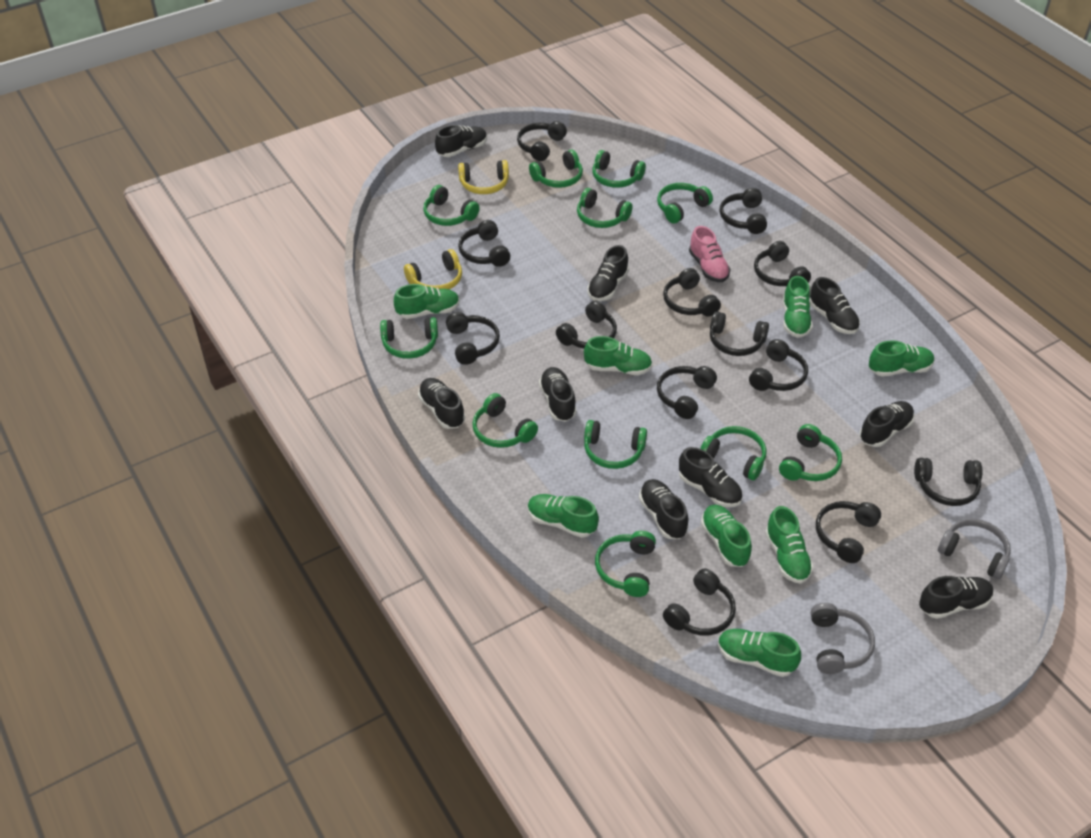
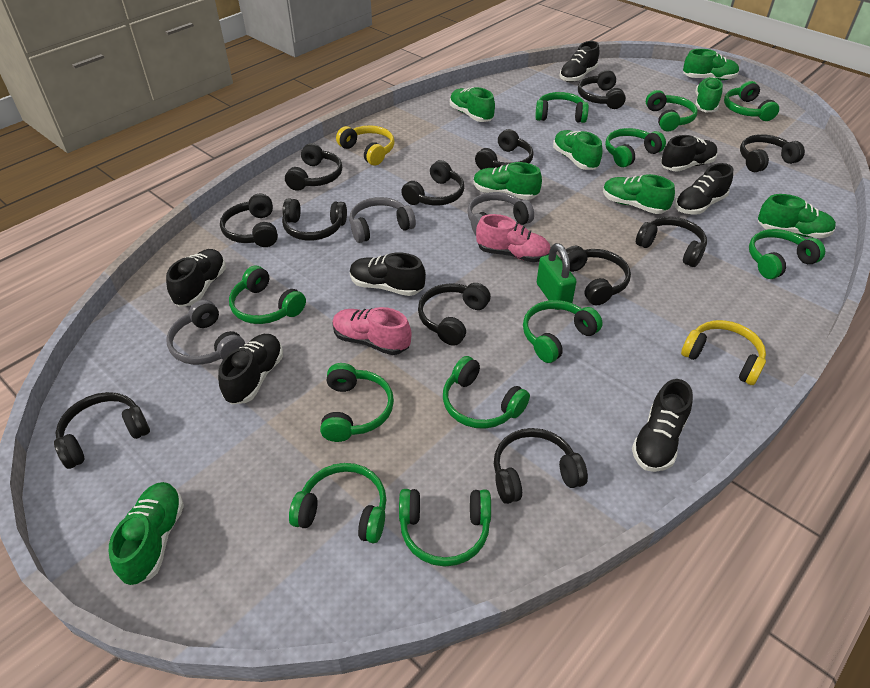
black headphones: 13 -> 12
black shoe: 9 -> 7
green padlock: 0 -> 1
grey headphones: 2 -> 3
pink shoe: 1 -> 2

